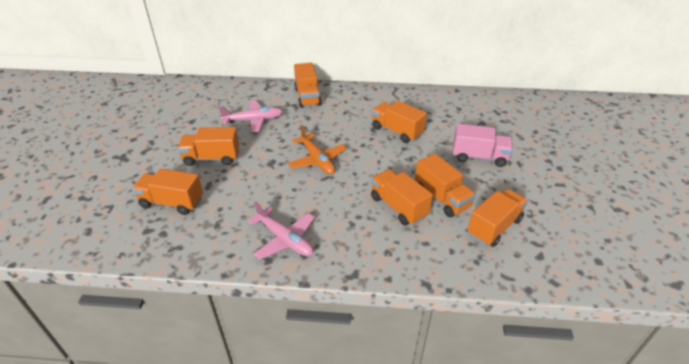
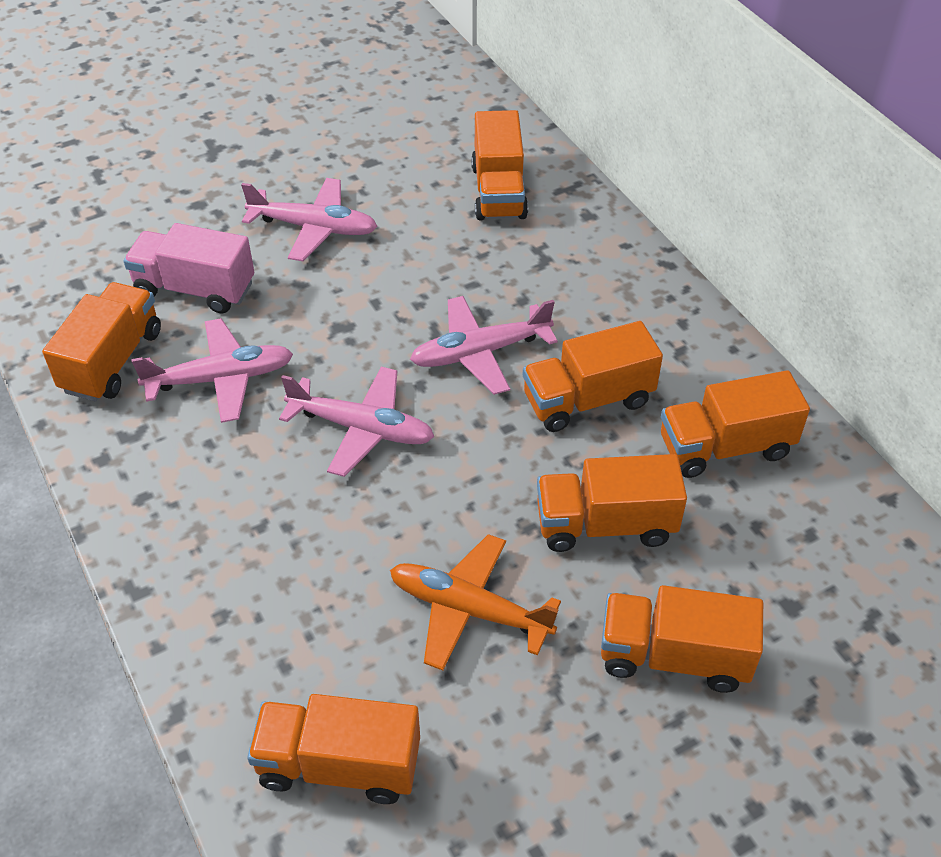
pink plane: 2 -> 4

